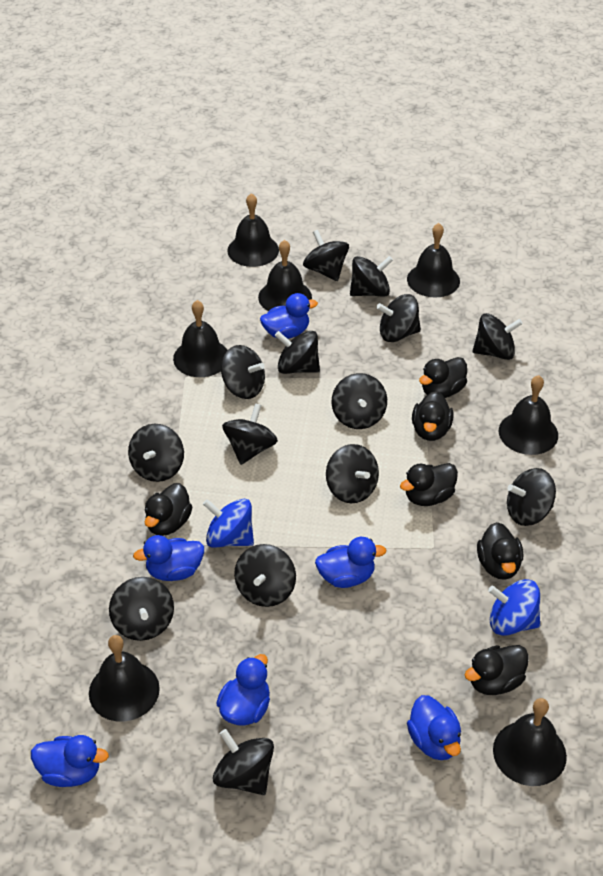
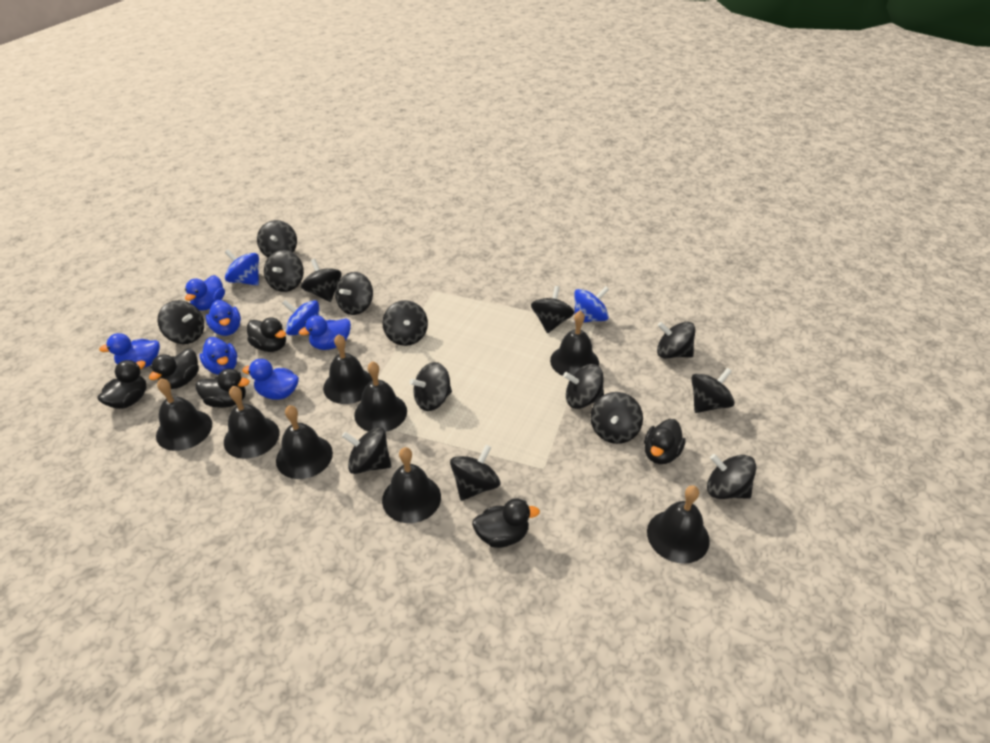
black bell: 7 -> 8
black spinning top: 14 -> 15
blue spinning top: 2 -> 3

